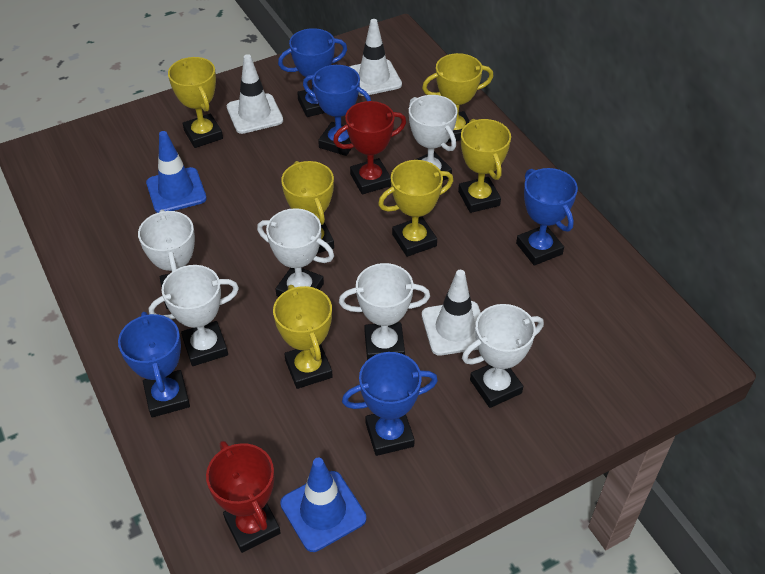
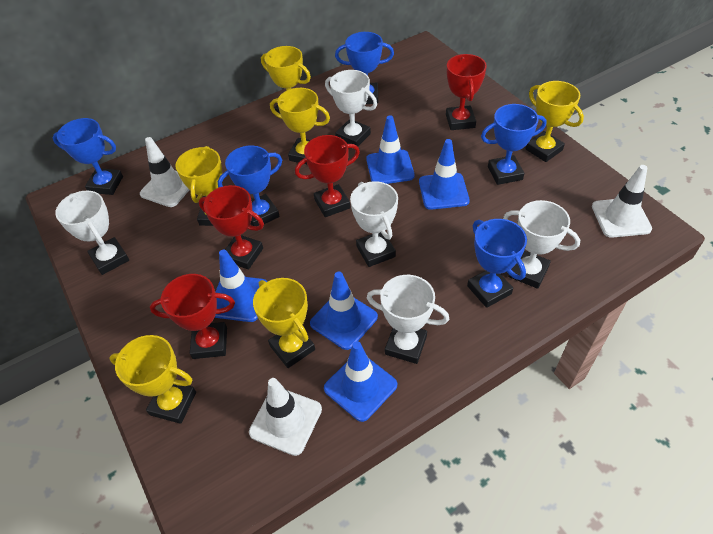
blue traffic cone: 2 -> 5
red trophy: 2 -> 4
white trophy: 6 -> 5

